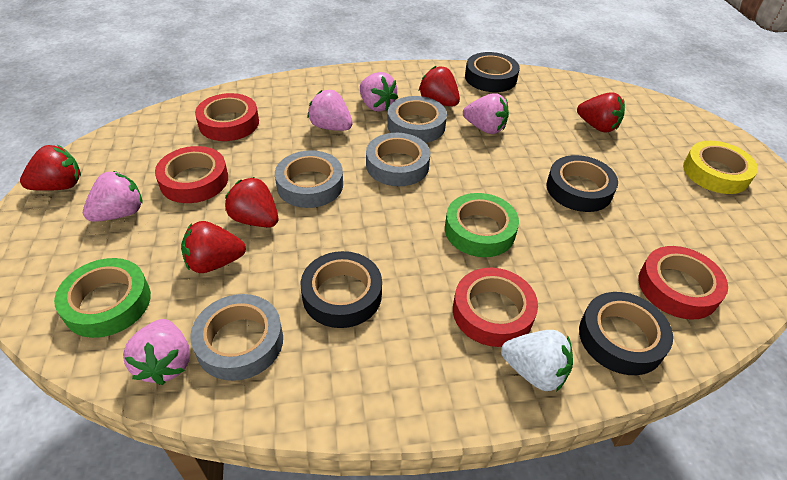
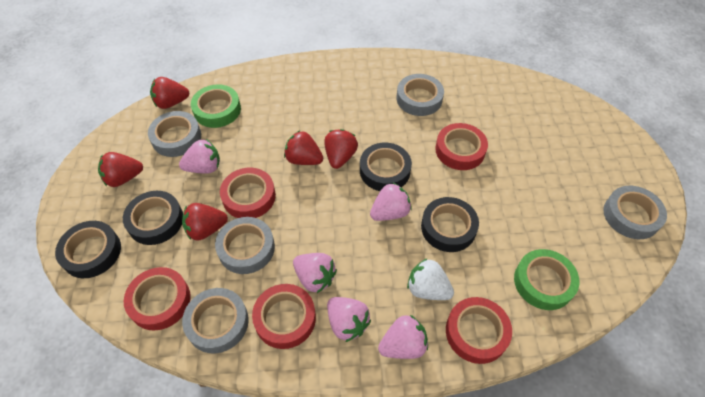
grey tape: 4 -> 5
red tape: 4 -> 5
yellow tape: 1 -> 0

